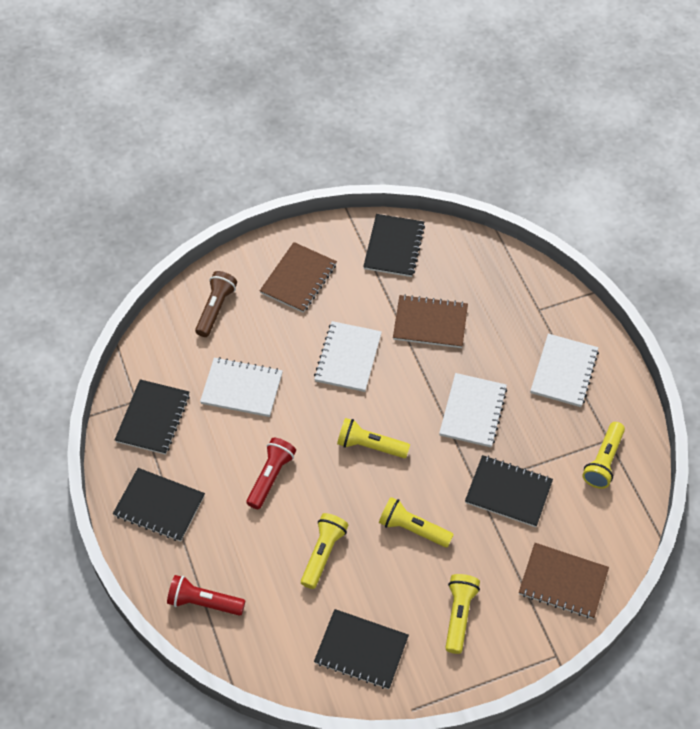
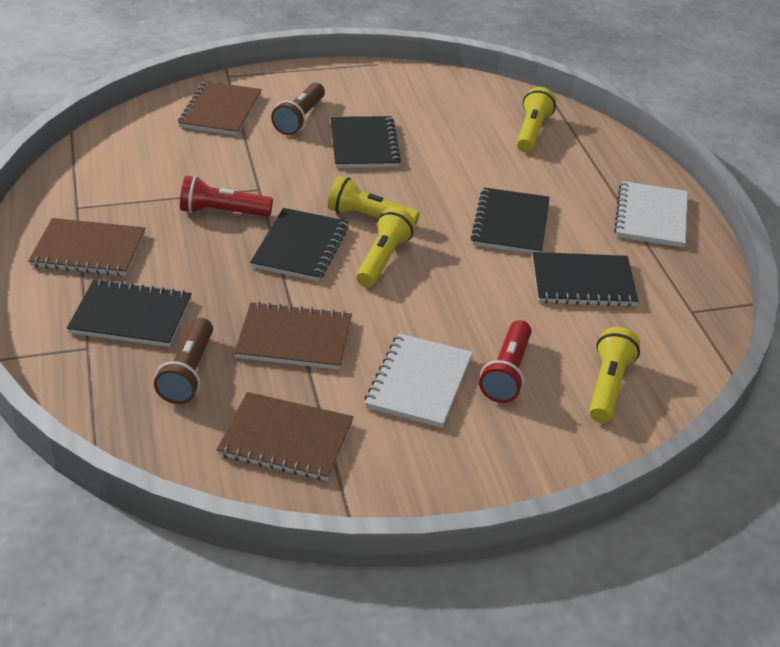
brown flashlight: 1 -> 2
brown notebook: 3 -> 4
white notebook: 4 -> 2
yellow flashlight: 5 -> 4

